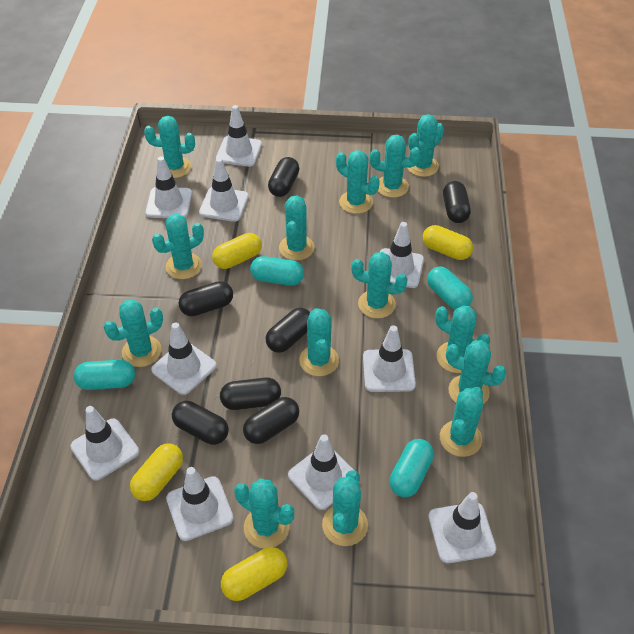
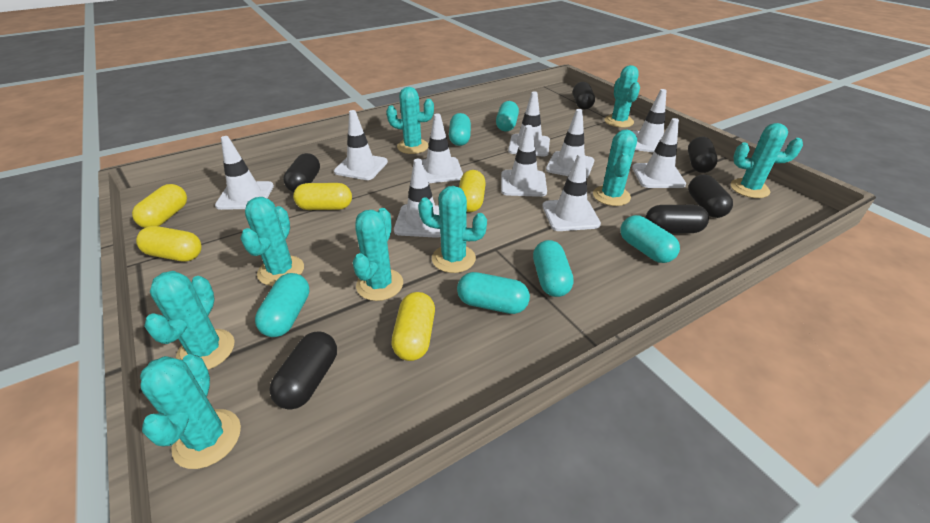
black capsule: 7 -> 6
turquoise cactus: 14 -> 9
turquoise capsule: 4 -> 6
yellow capsule: 4 -> 5

